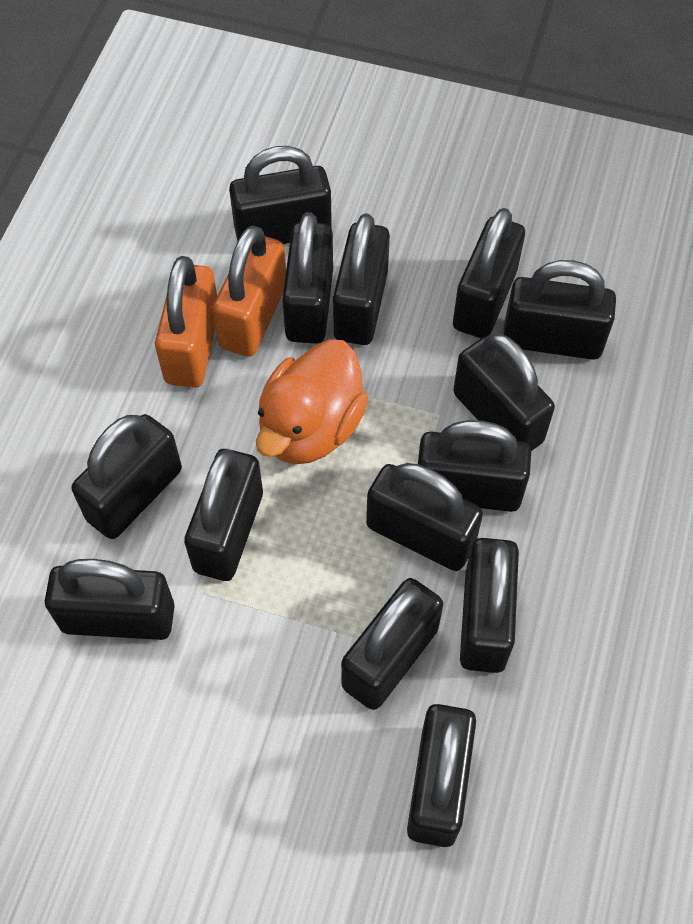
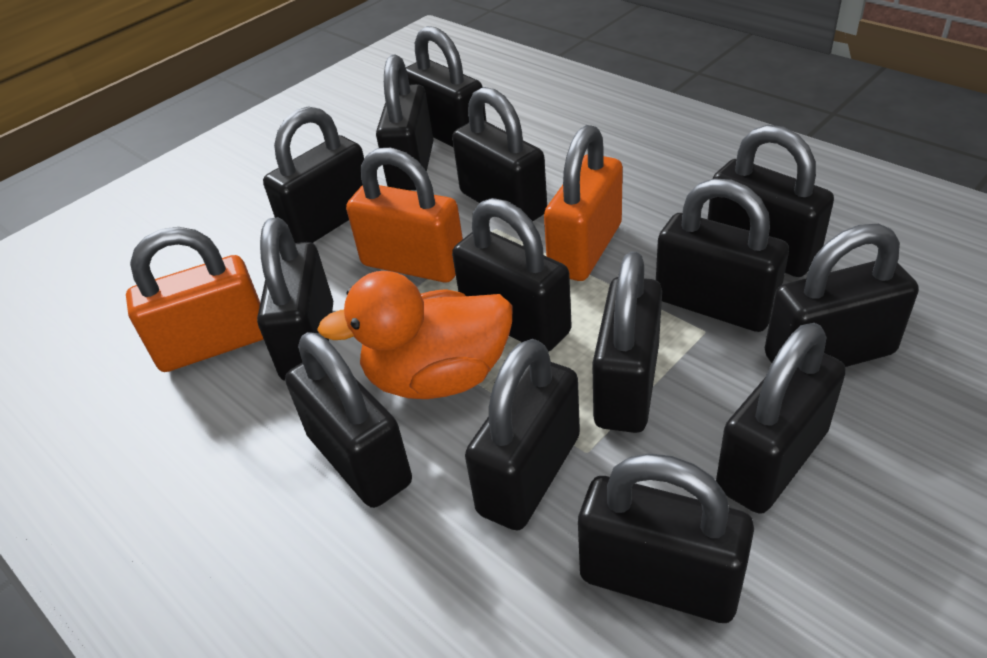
orange padlock: 2 -> 3

